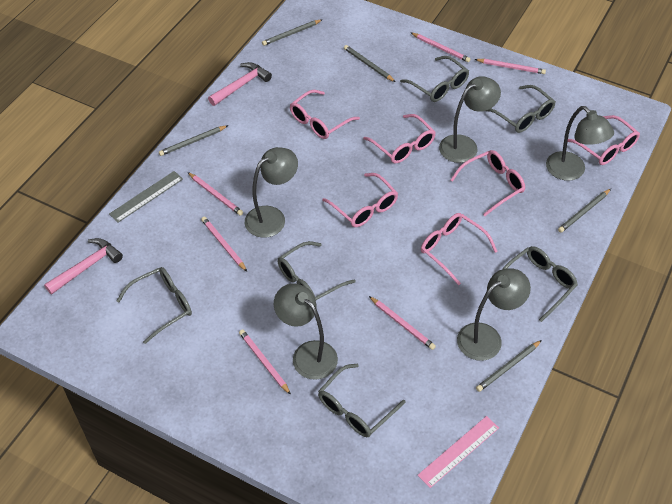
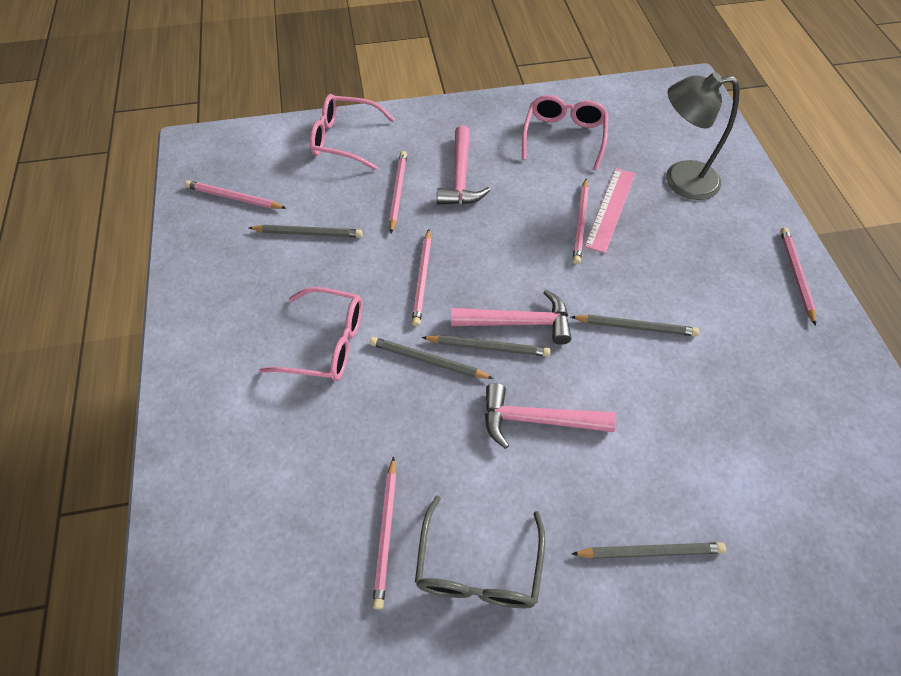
grey glasses: 6 -> 1
grey lamp: 5 -> 1
grey ruler: 1 -> 0
pink glasses: 6 -> 3
pink hammer: 2 -> 3

